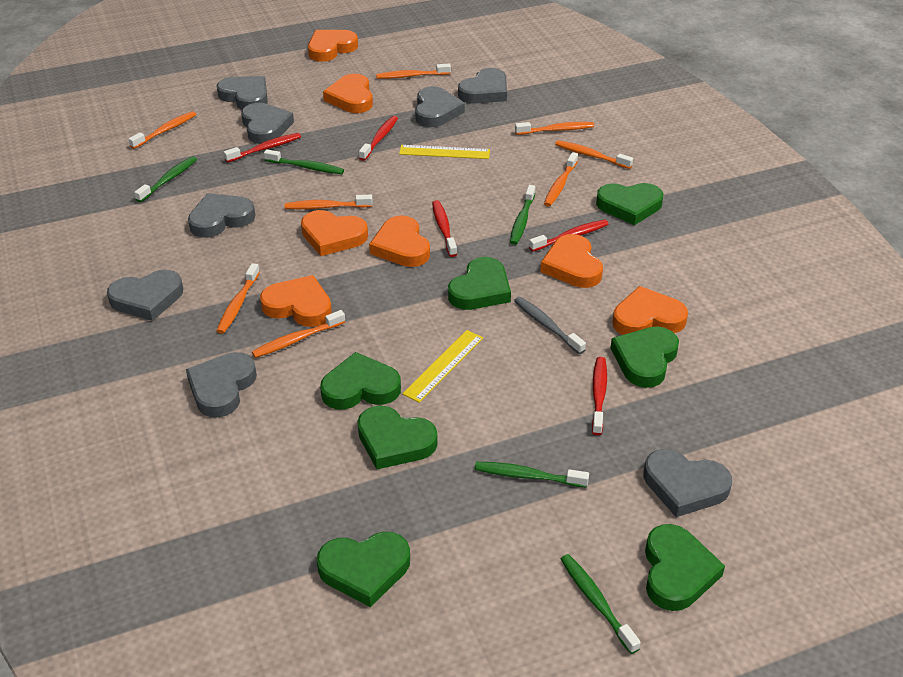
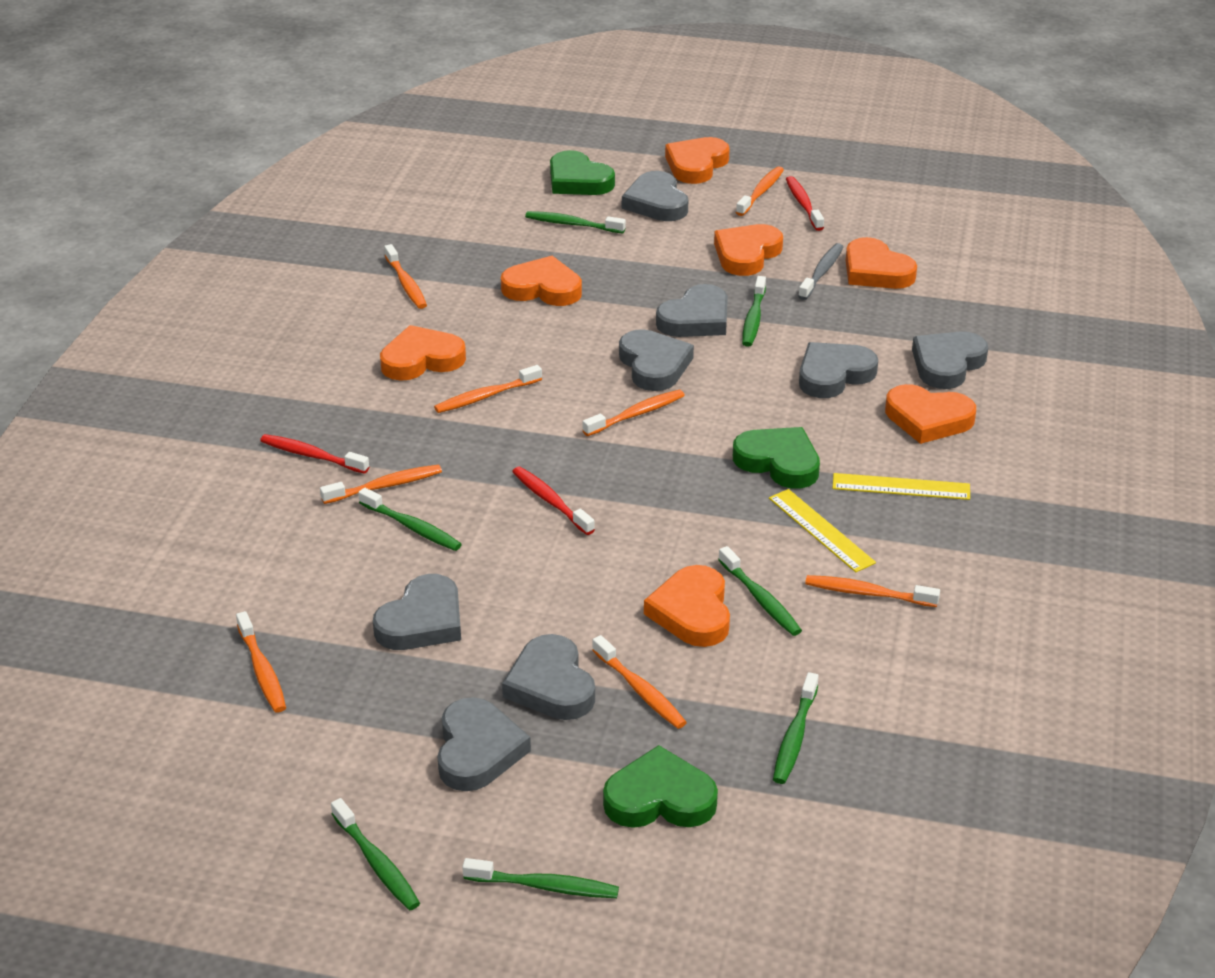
green heart: 7 -> 3
green toothbrush: 5 -> 7
red toothbrush: 5 -> 3

